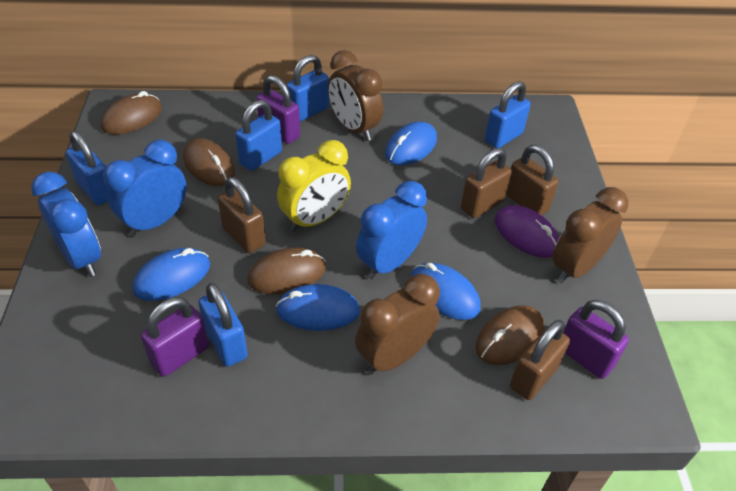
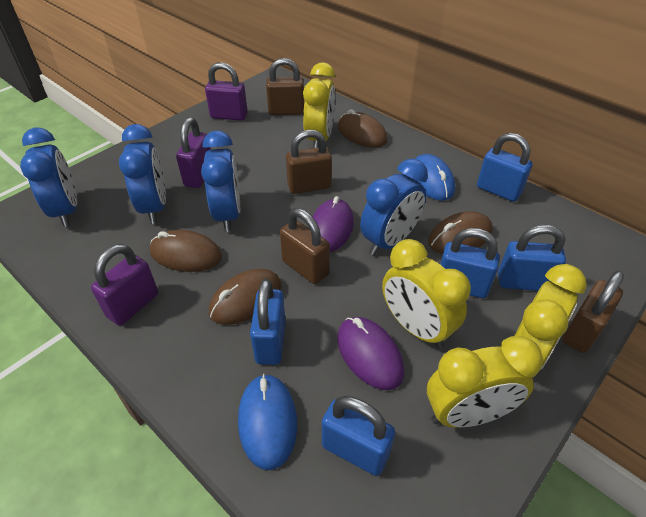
blue clock: 3 -> 4
blue mouse: 4 -> 2
brown clock: 3 -> 0
purple mouse: 1 -> 2
yellow clock: 1 -> 4

